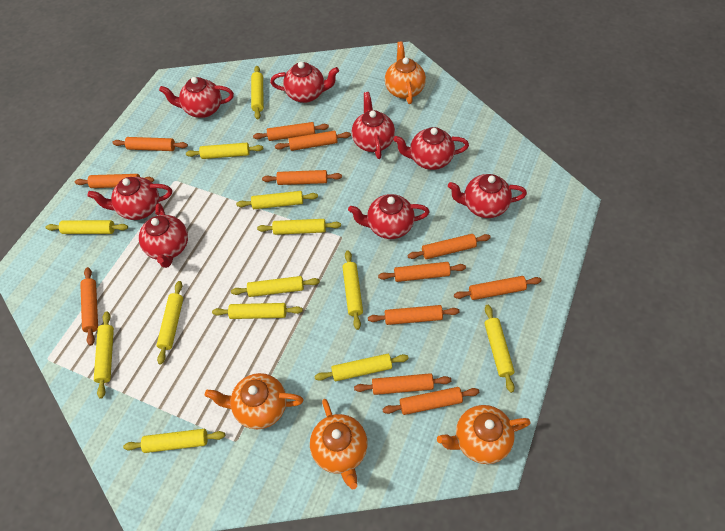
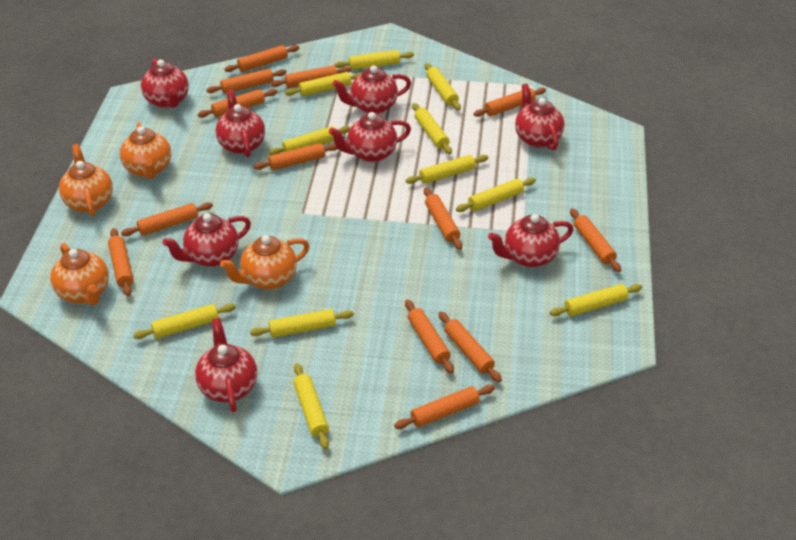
orange rolling pin: 12 -> 13
yellow rolling pin: 13 -> 11

